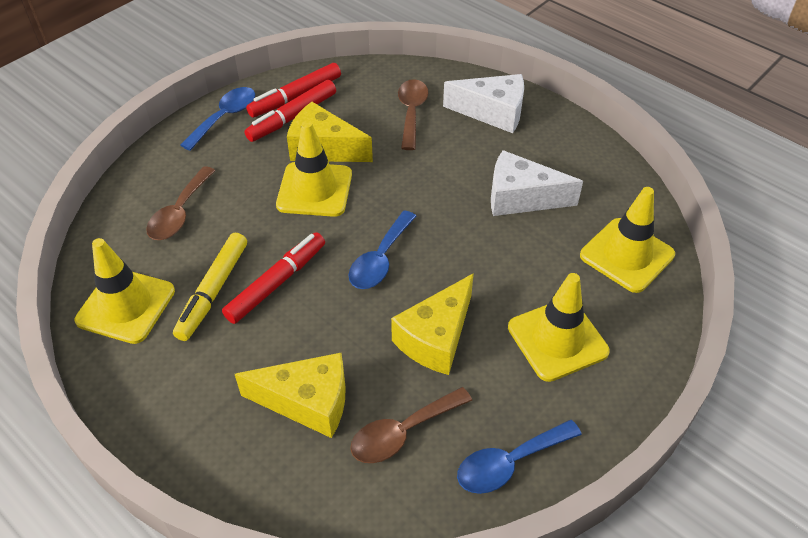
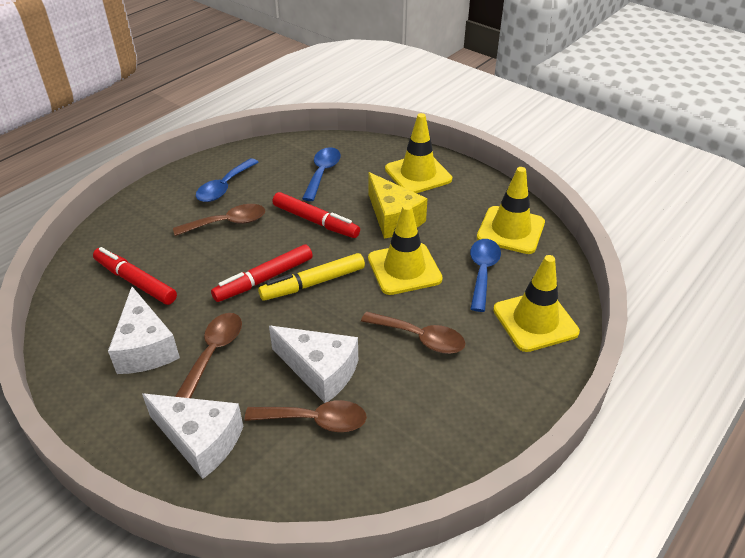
brown spoon: 3 -> 4
white cheese: 2 -> 3
yellow cheese: 3 -> 1

